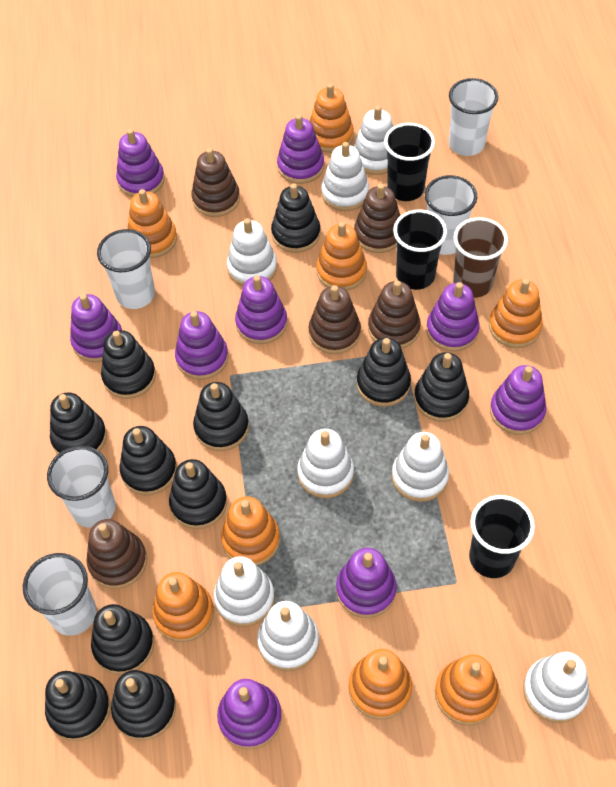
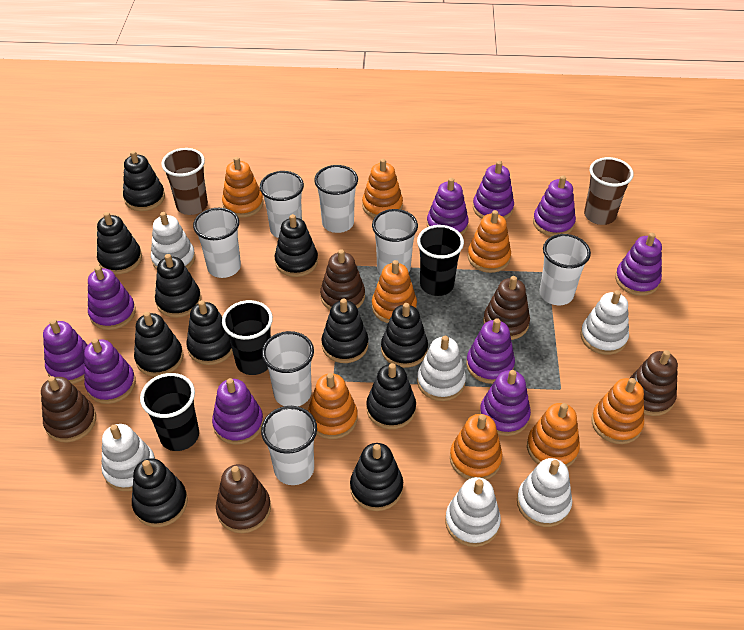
brown cup: 1 -> 2
purple stacking toy: 9 -> 10
white cup: 5 -> 7
white stacking toy: 8 -> 6

